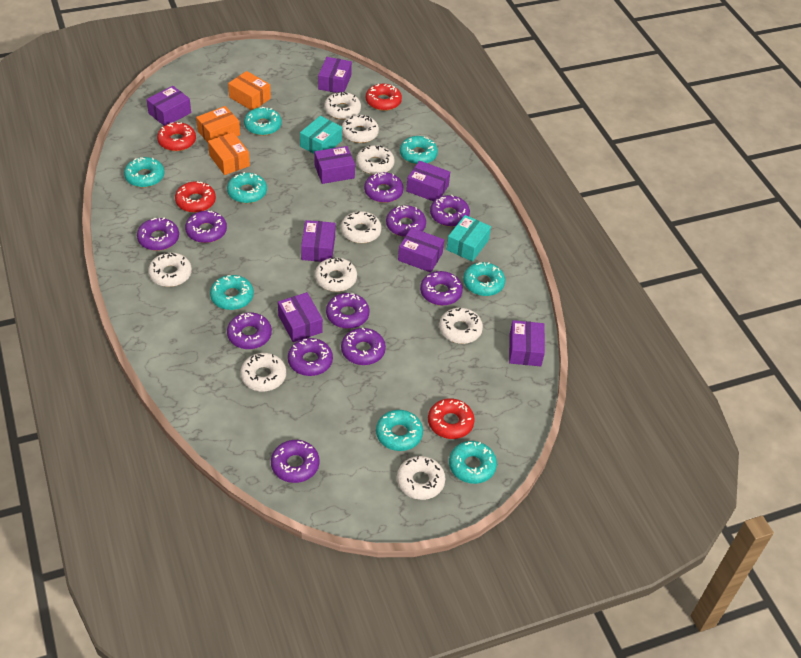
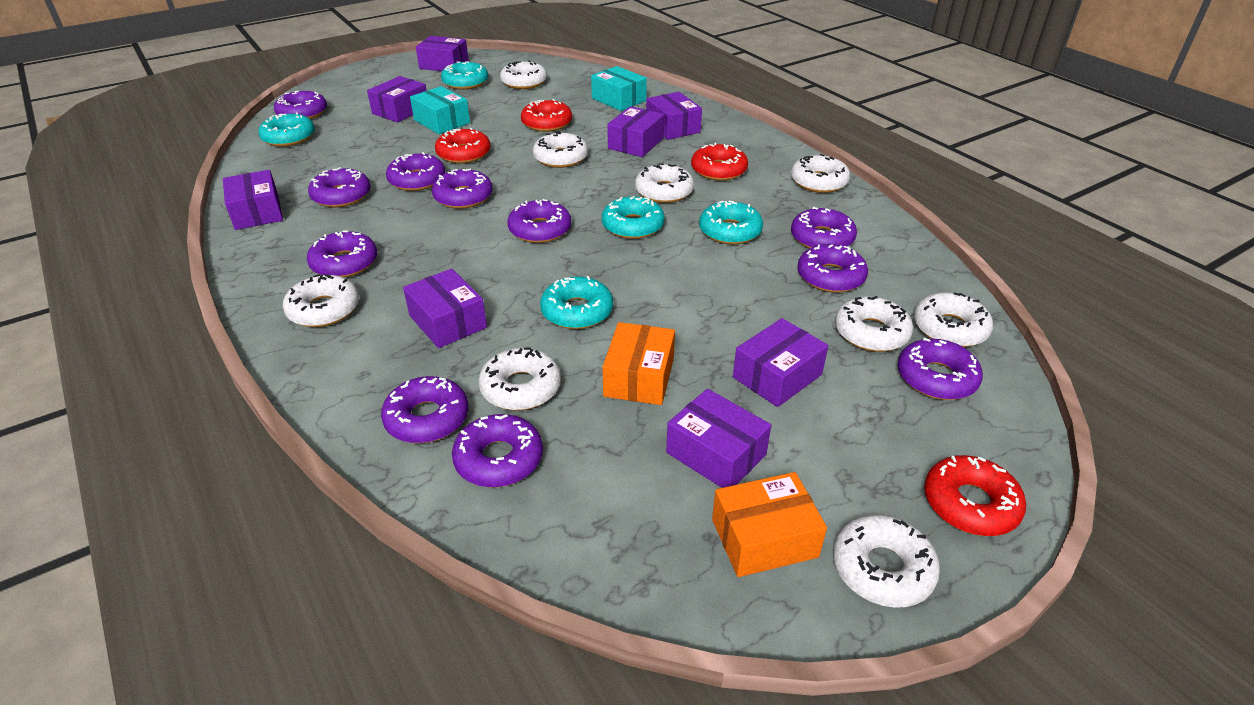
orange box: 3 -> 2
turquoise donut: 8 -> 5

